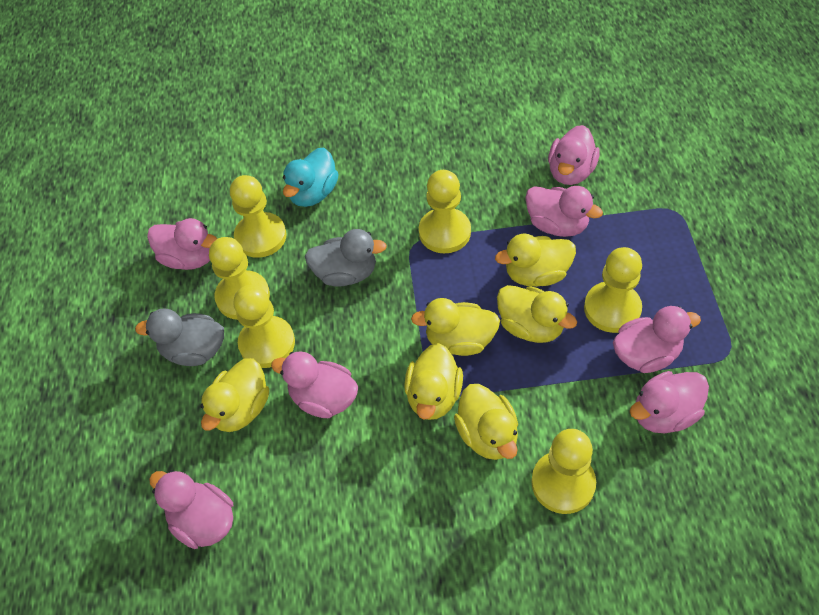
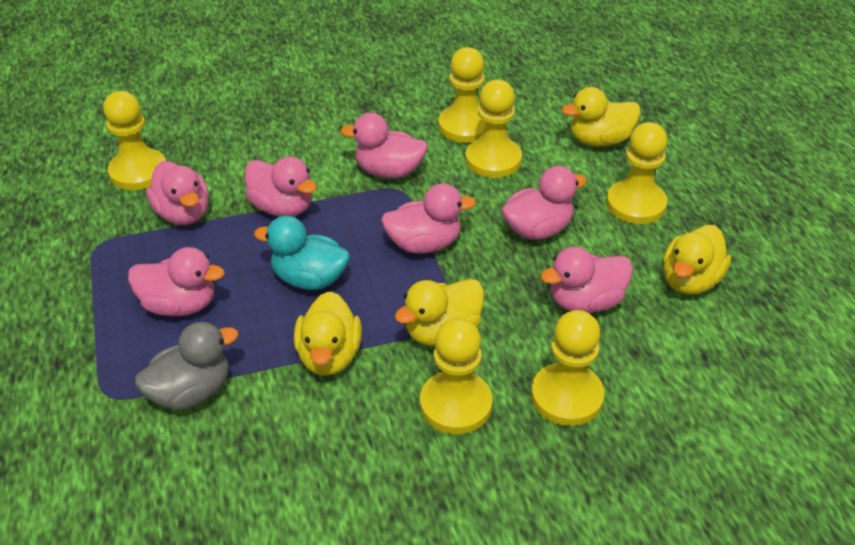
grey duck: 2 -> 1
yellow duck: 6 -> 4

